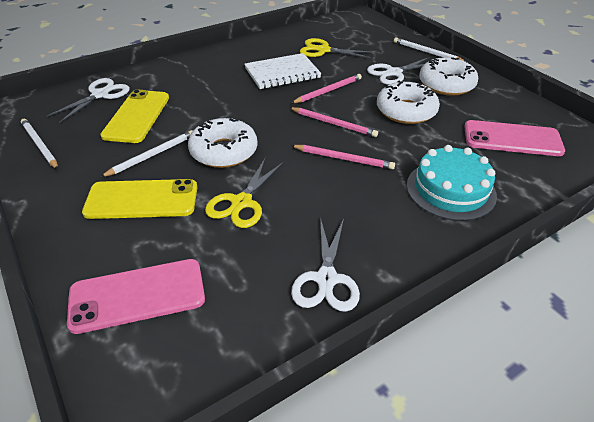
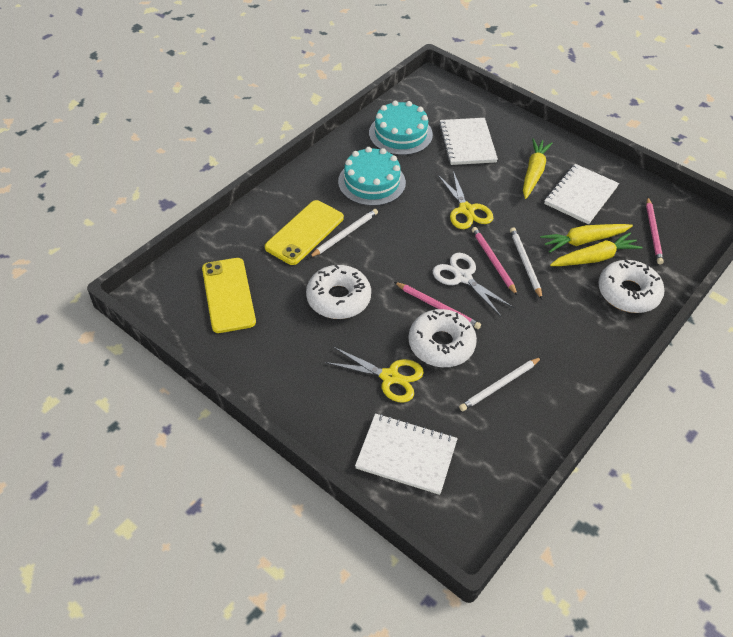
pink phone: 2 -> 0
turquoise cake: 1 -> 2
white notebook: 1 -> 3
white scissors: 3 -> 1
yellow carrot: 0 -> 3

